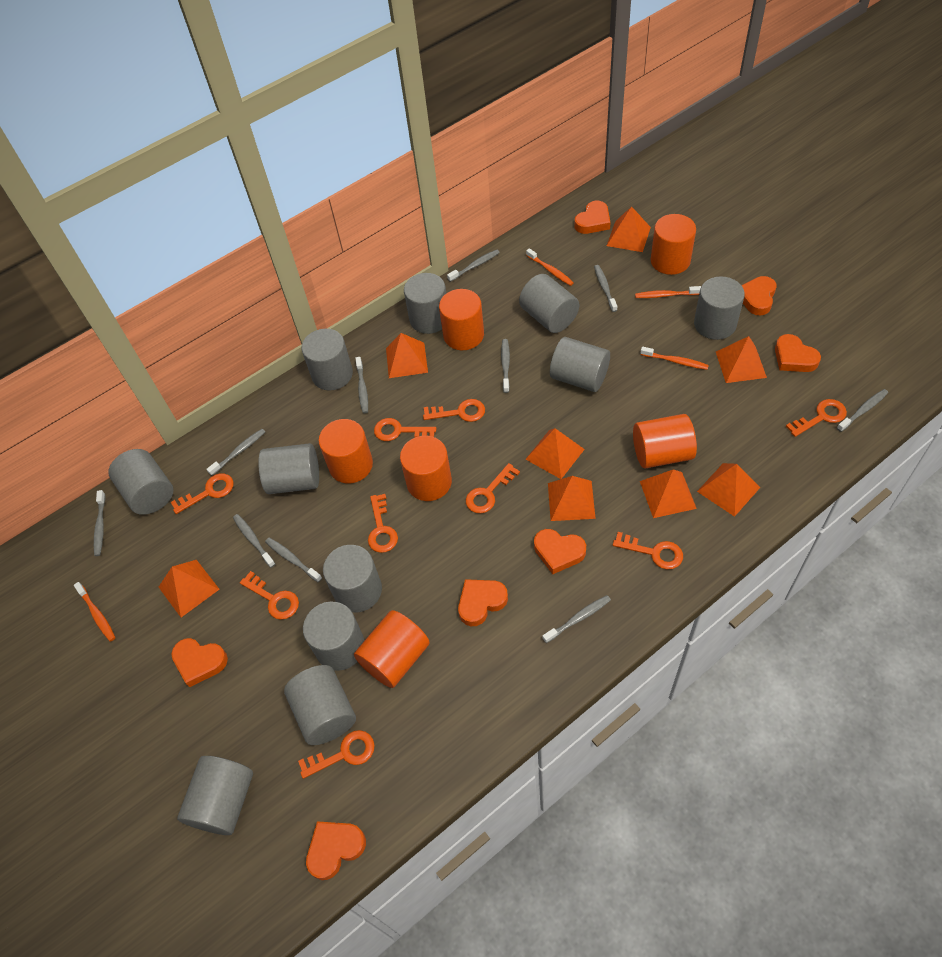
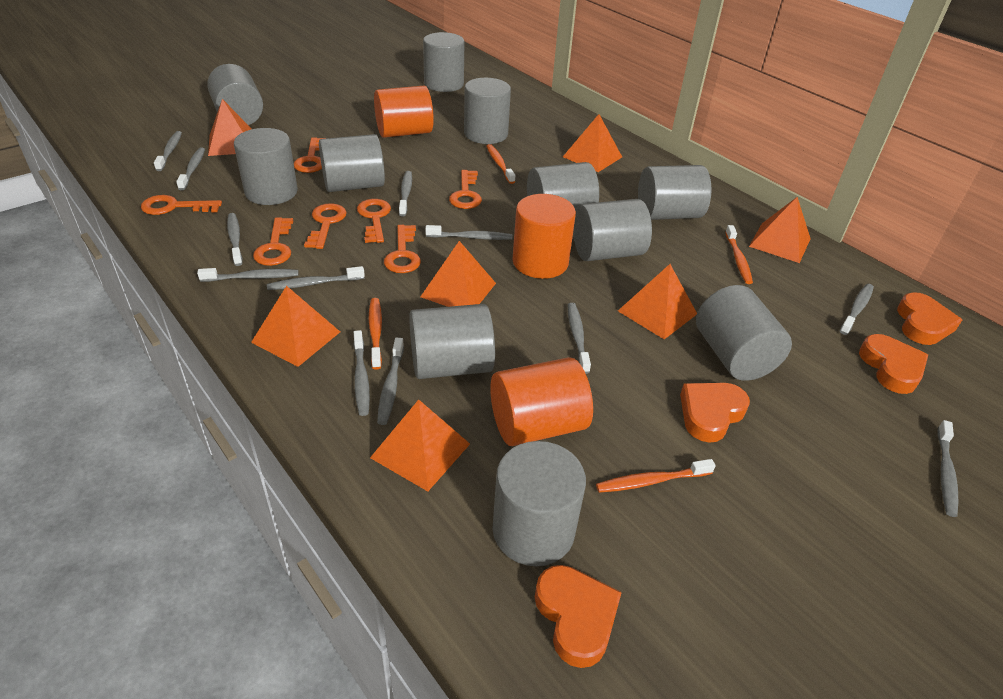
grey toothbrush: 10 -> 12
orange cylinder: 6 -> 3
orange heart: 7 -> 4
orange key: 9 -> 7
orange pyramid: 8 -> 7

